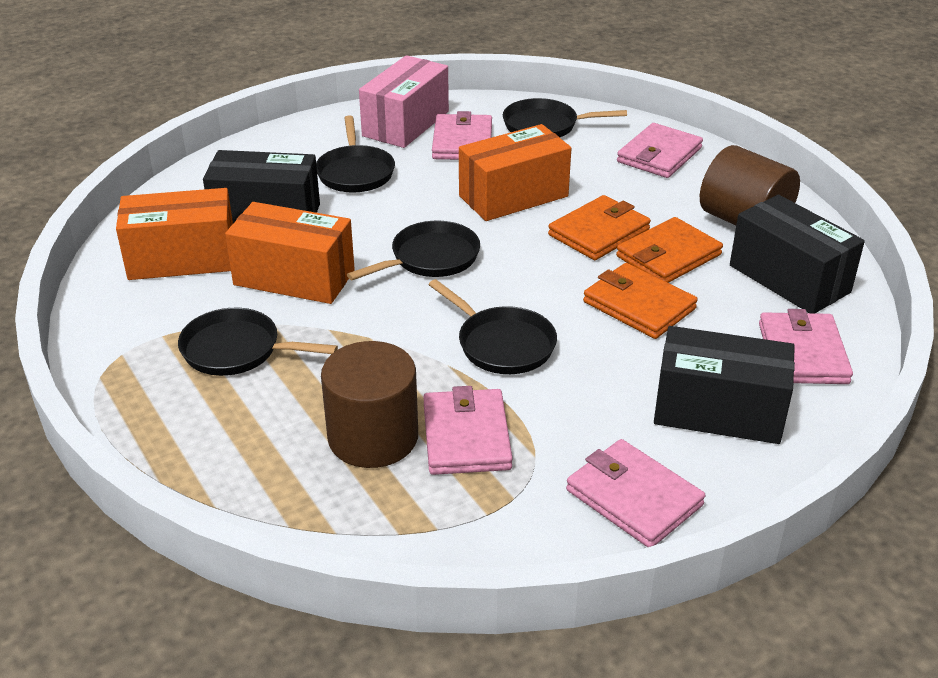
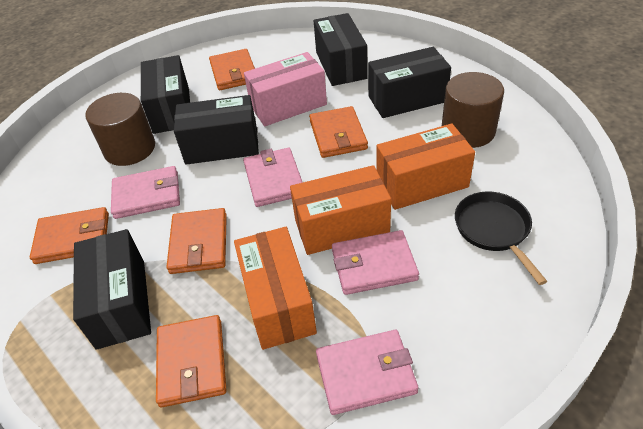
black box: 3 -> 5
black pan: 5 -> 1
orange wallet: 3 -> 5
pink wallet: 5 -> 4

